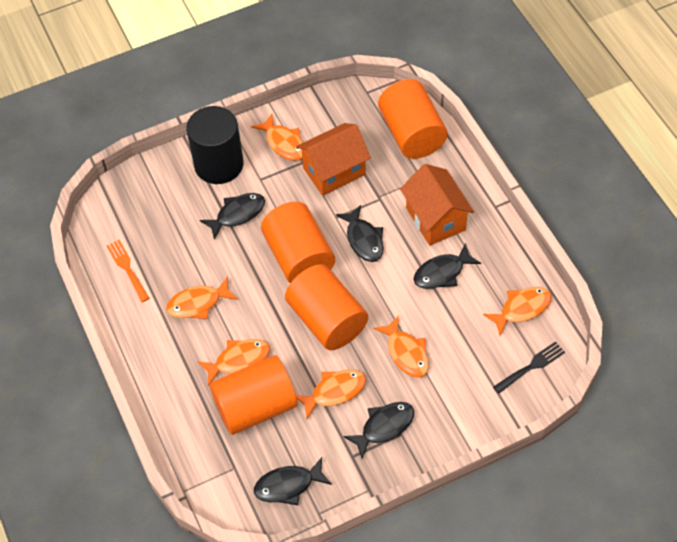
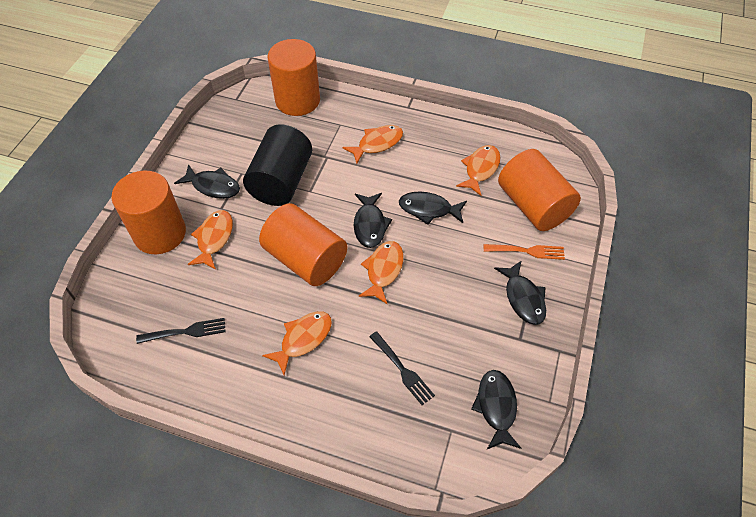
black fork: 1 -> 2
orange fish: 6 -> 5
orange house: 2 -> 0

